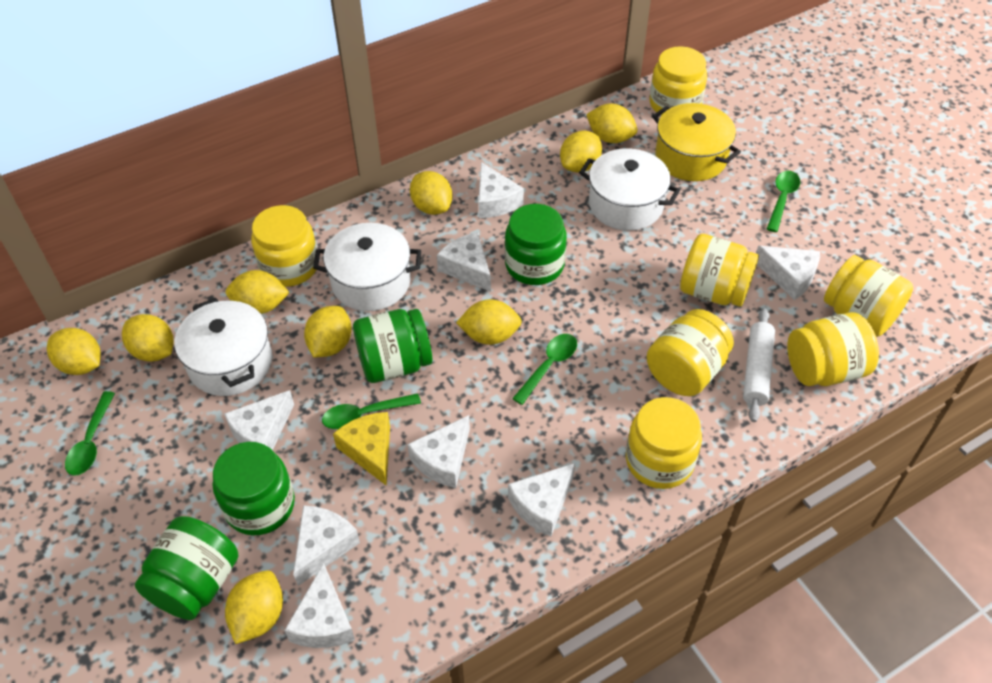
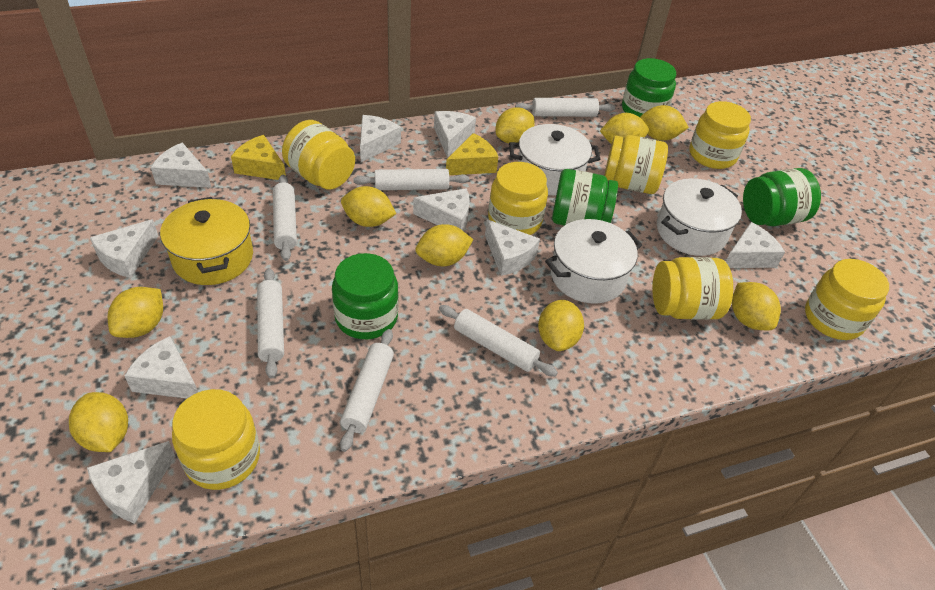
green spoon: 4 -> 0
white cheese: 8 -> 9
white rolling pin: 1 -> 6
yellow cheese: 1 -> 2

